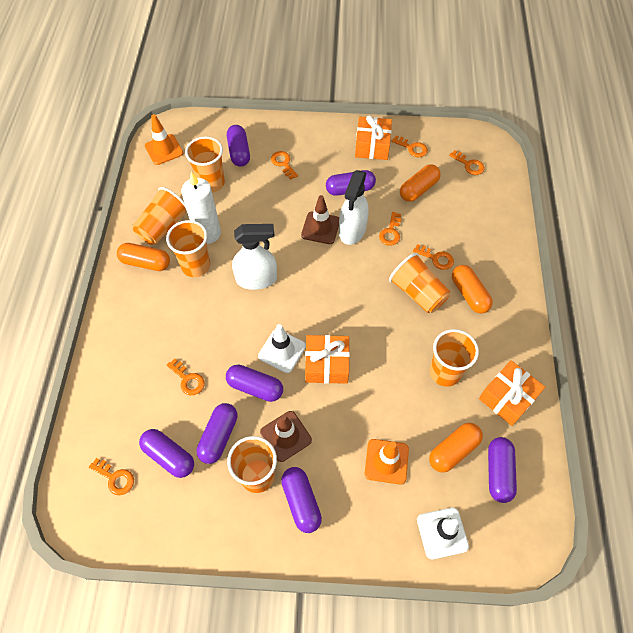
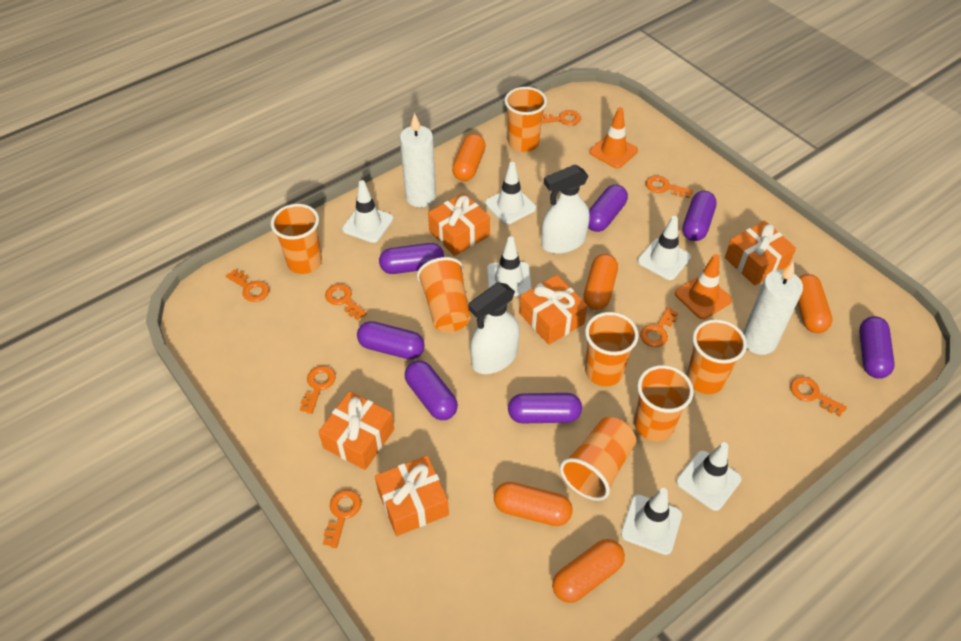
brown traffic cone: 2 -> 0
orange capsule: 4 -> 5
orange cup: 6 -> 7
orange gift: 3 -> 5
orange key: 7 -> 8
white candle: 1 -> 2
white traffic cone: 2 -> 6

